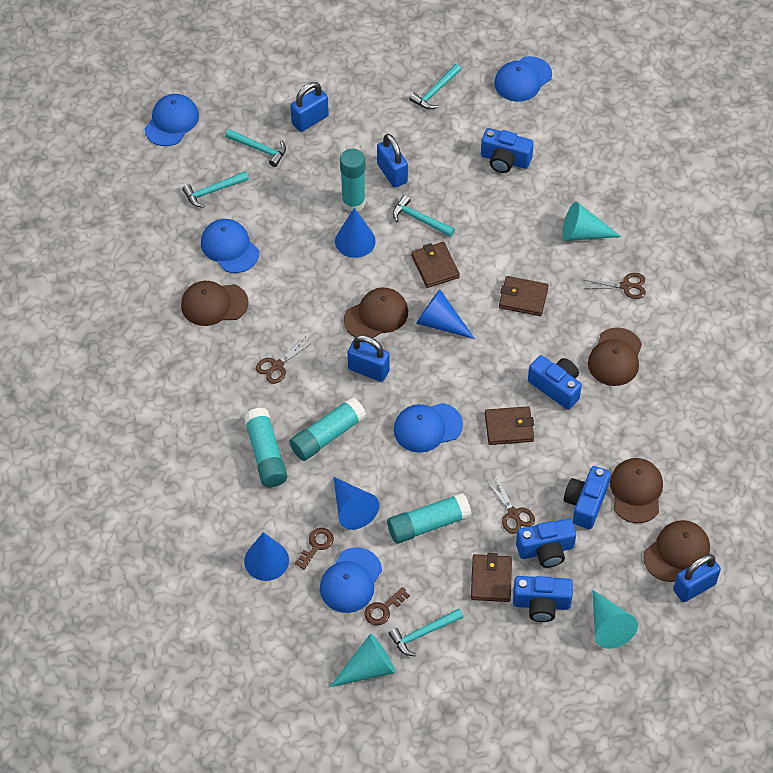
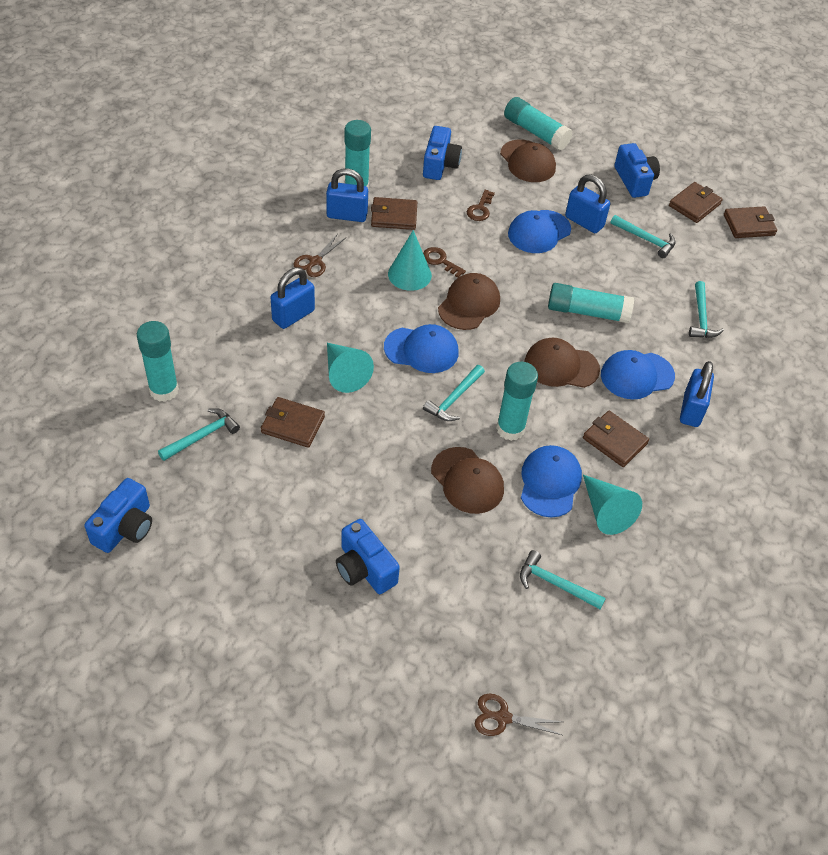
blue camera: 5 -> 4
blue cap: 5 -> 4
blue cone: 4 -> 0
brown cap: 5 -> 4
brown scissors: 3 -> 2
brown wallet: 4 -> 5
turquoise glue stick: 4 -> 5

